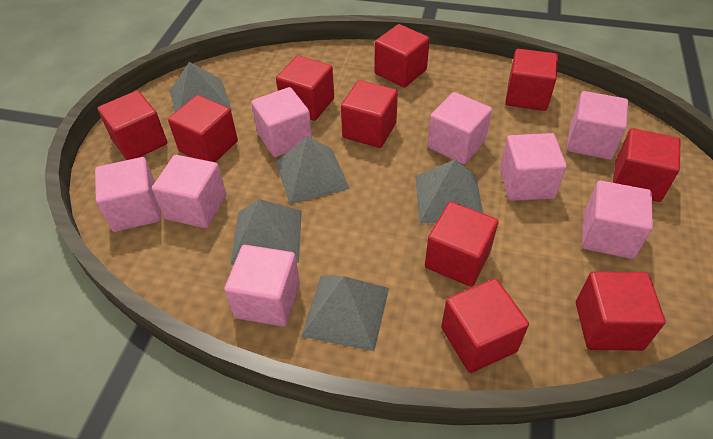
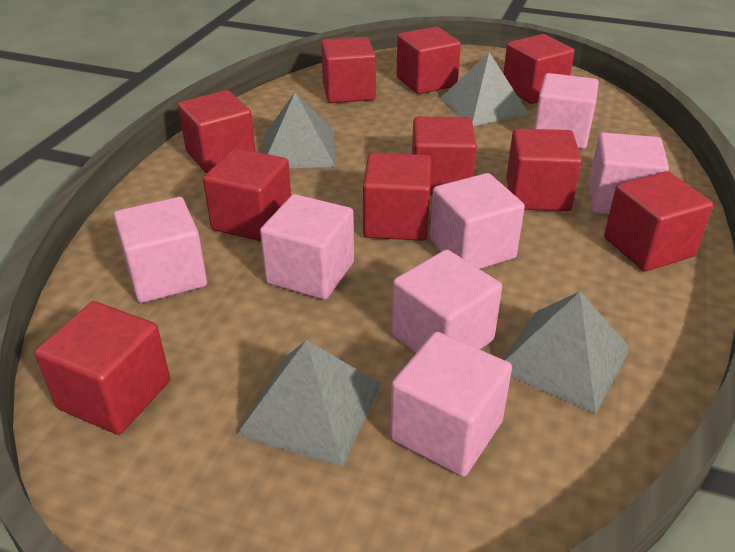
grey pyramid: 5 -> 4
pink cube: 8 -> 7

